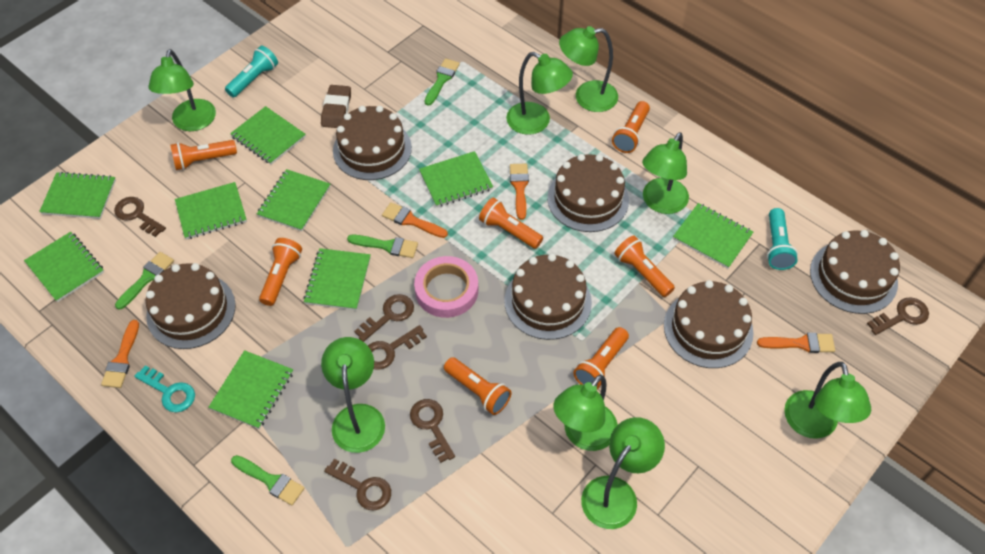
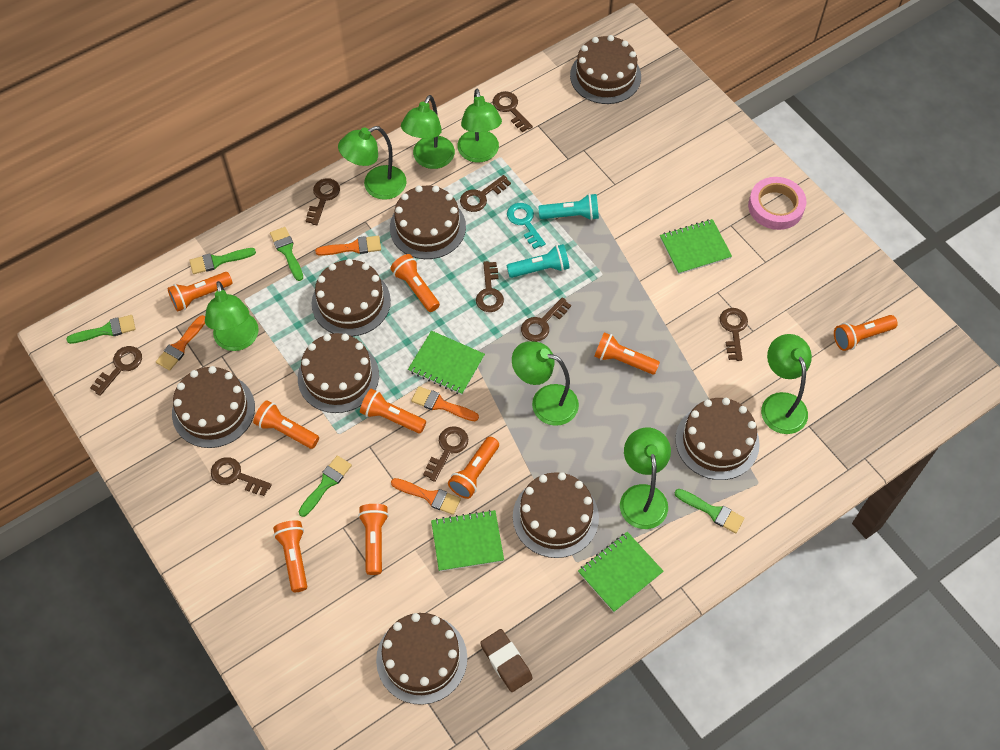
brown cake: 6 -> 8
brown key: 6 -> 9
green brush: 4 -> 5
green lamp: 8 -> 7
green notebook: 9 -> 4
orange flashlight: 7 -> 9

